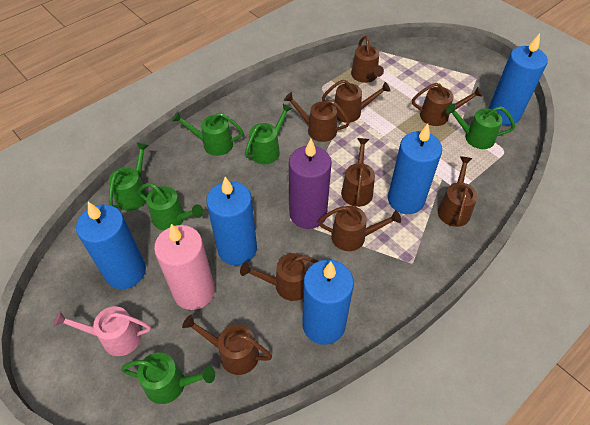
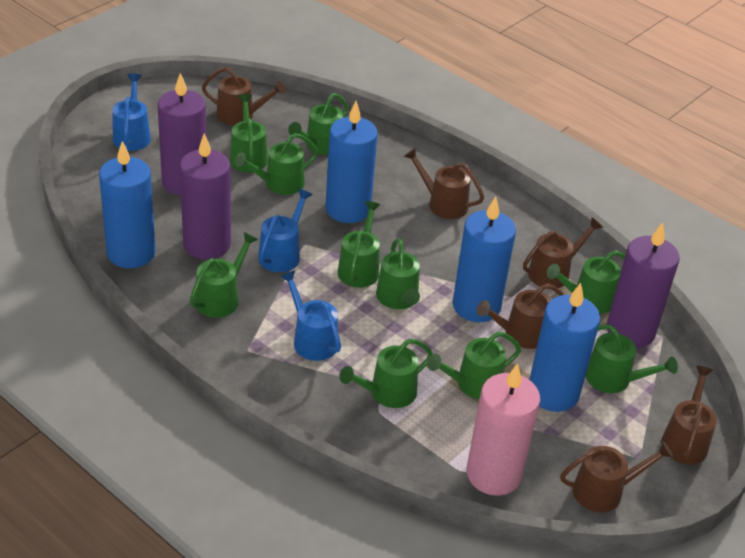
blue candle: 5 -> 4
blue watering can: 0 -> 3
brown watering can: 9 -> 6
green watering can: 6 -> 10
pink watering can: 1 -> 0
purple candle: 1 -> 3

